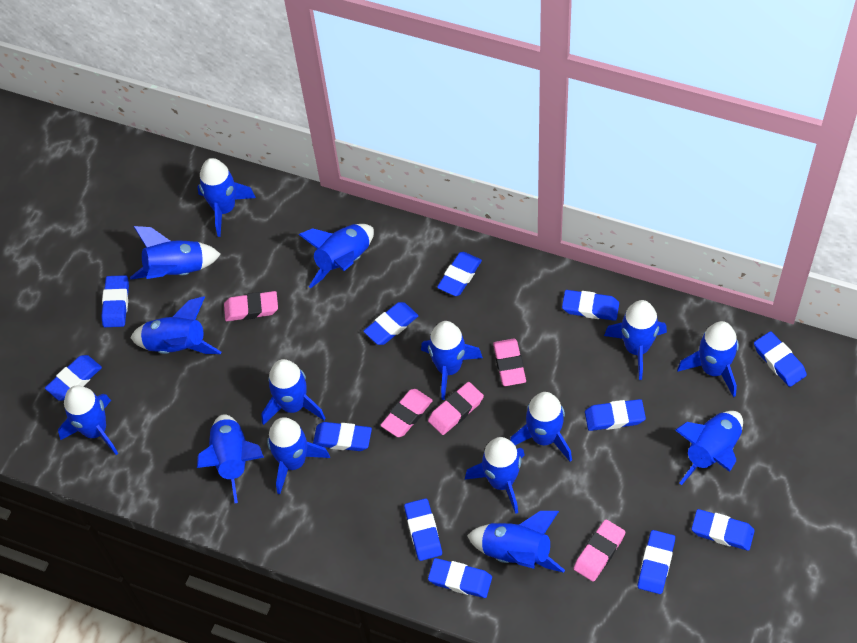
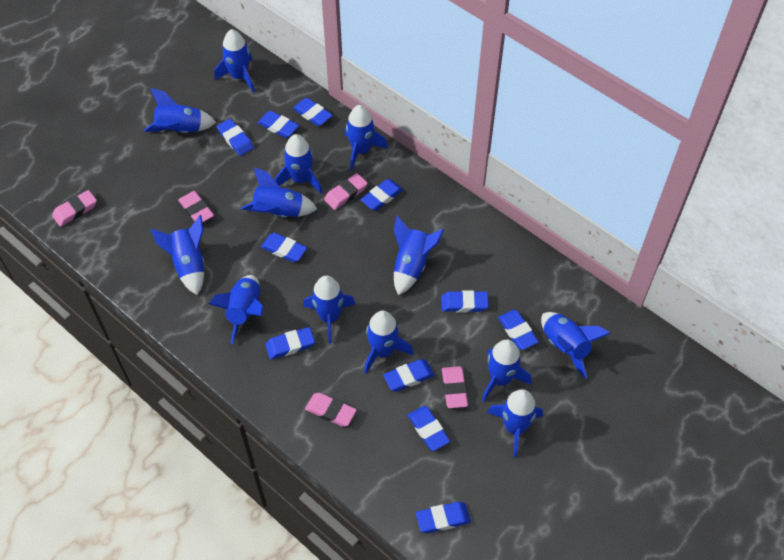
blue eraser: 12 -> 11
blue rocket: 15 -> 13

